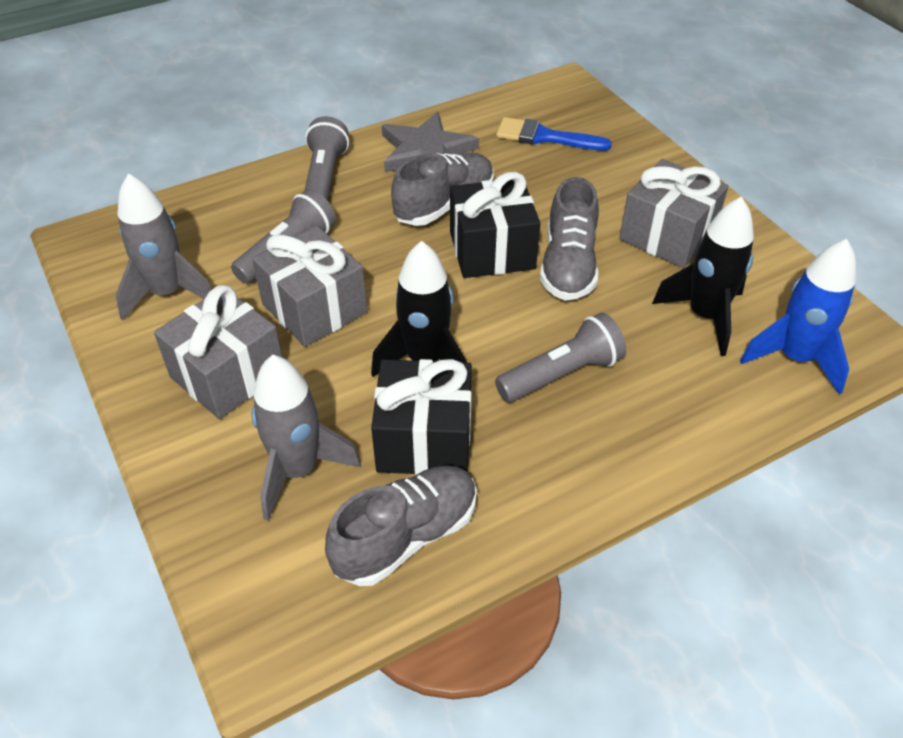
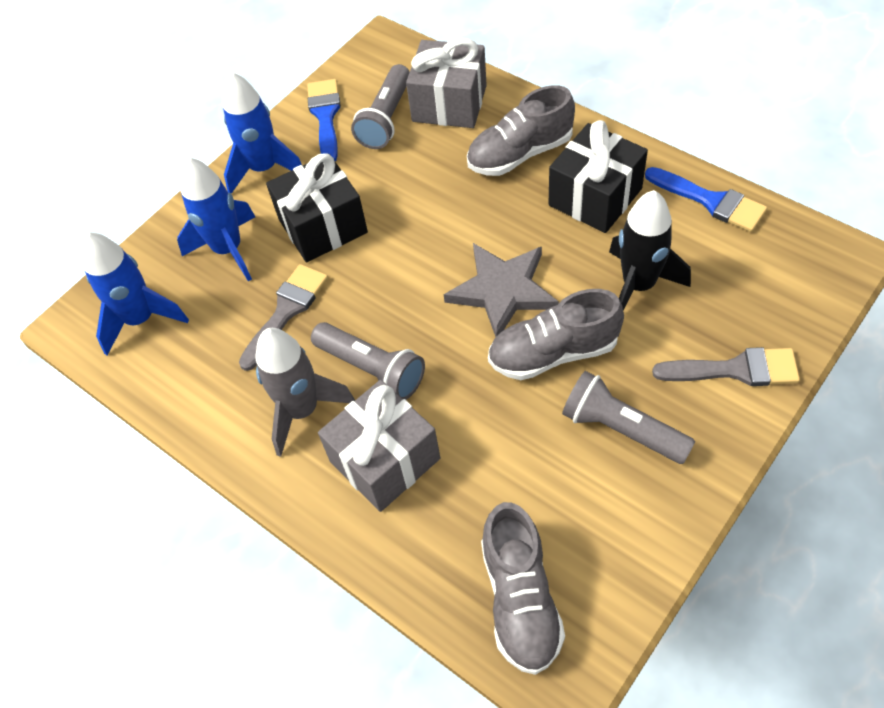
black rocket: 2 -> 1
blue brush: 1 -> 2
blue rocket: 1 -> 3
grey brush: 0 -> 2
grey gift: 3 -> 2
grey rocket: 2 -> 1

